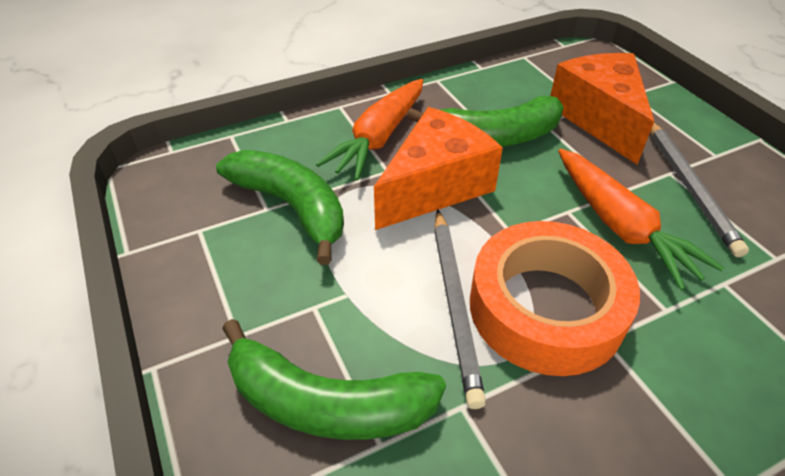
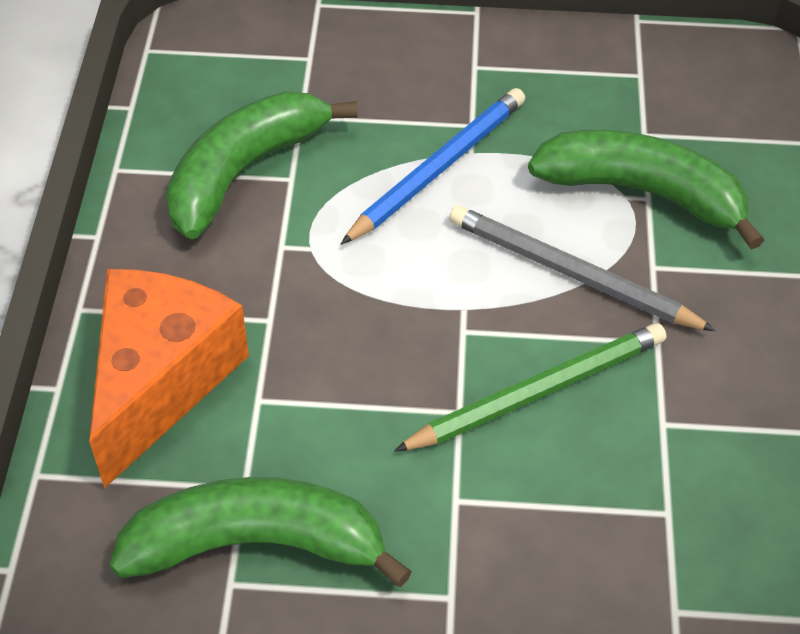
blue pencil: 0 -> 1
green pencil: 0 -> 1
grey pencil: 2 -> 1
orange carrot: 2 -> 0
orange cheese: 2 -> 1
orange tape: 1 -> 0

